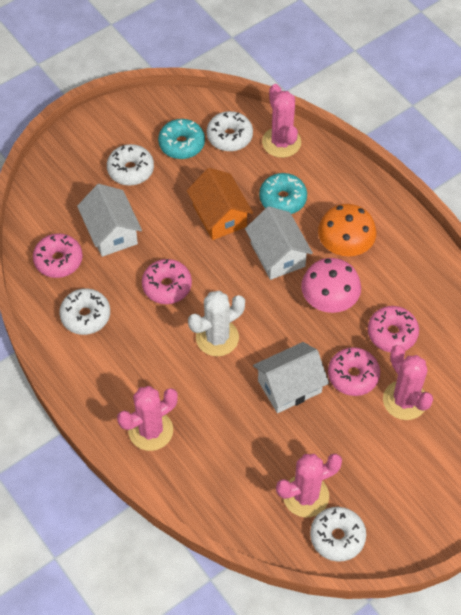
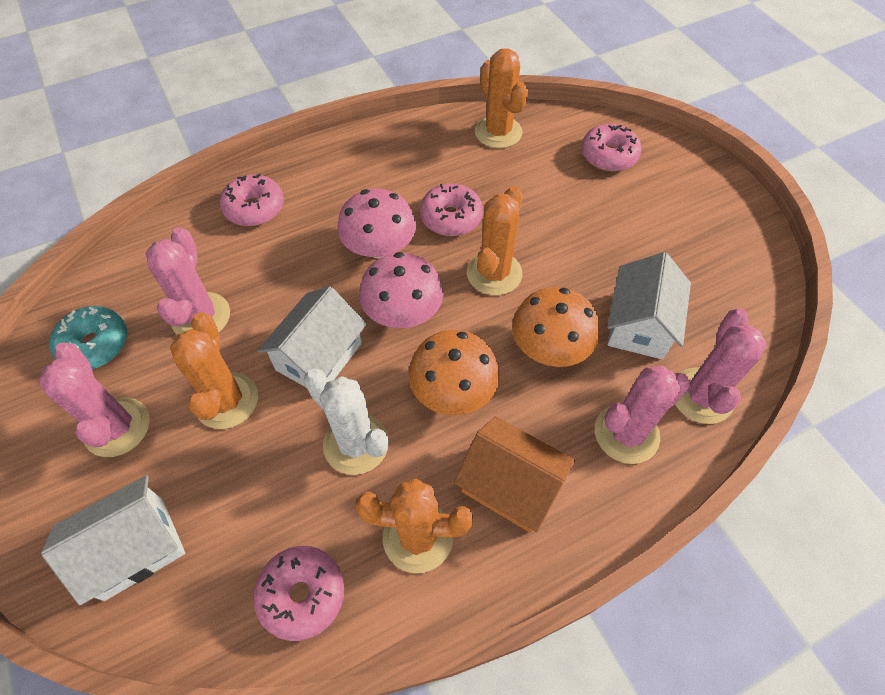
orange cactus: 0 -> 4
orange mushroom: 1 -> 2
pink mushroom: 1 -> 2
turquoise donut: 2 -> 1
white donut: 4 -> 0

